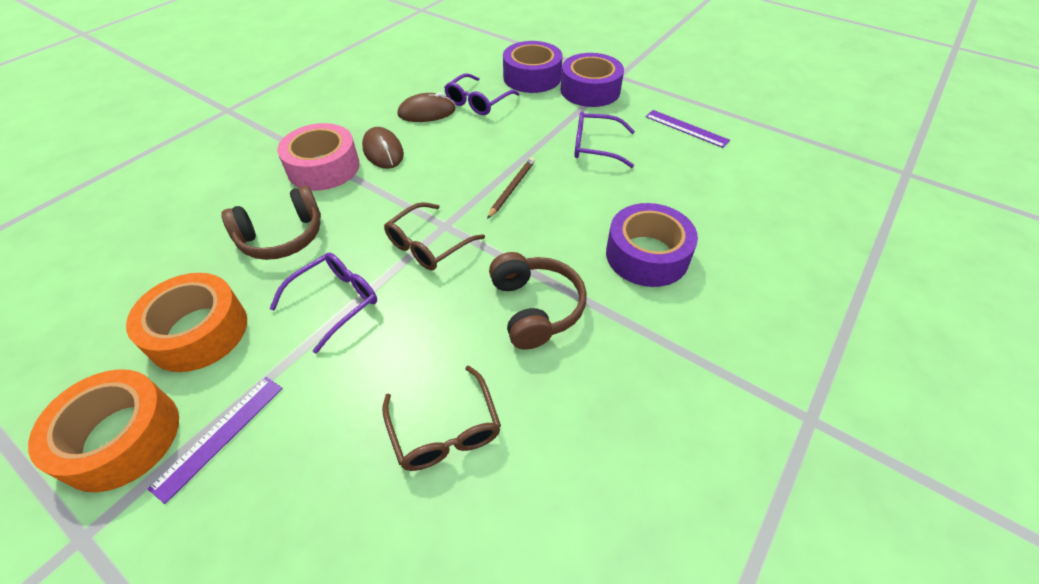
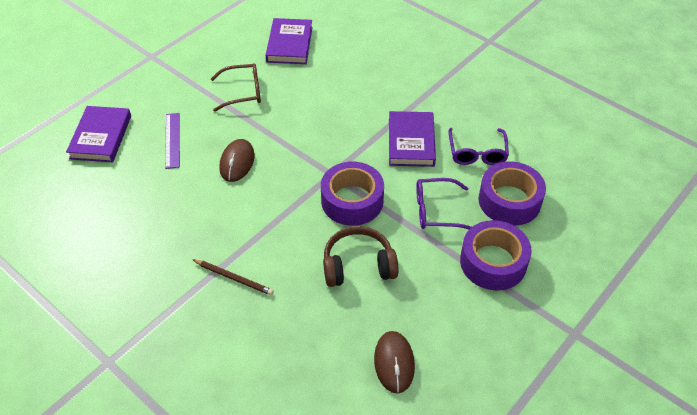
brown glasses: 2 -> 1
brown headphones: 2 -> 1
orange tape: 2 -> 0
pink tape: 1 -> 0
purple book: 0 -> 3
purple glasses: 3 -> 2
purple ruler: 2 -> 1

